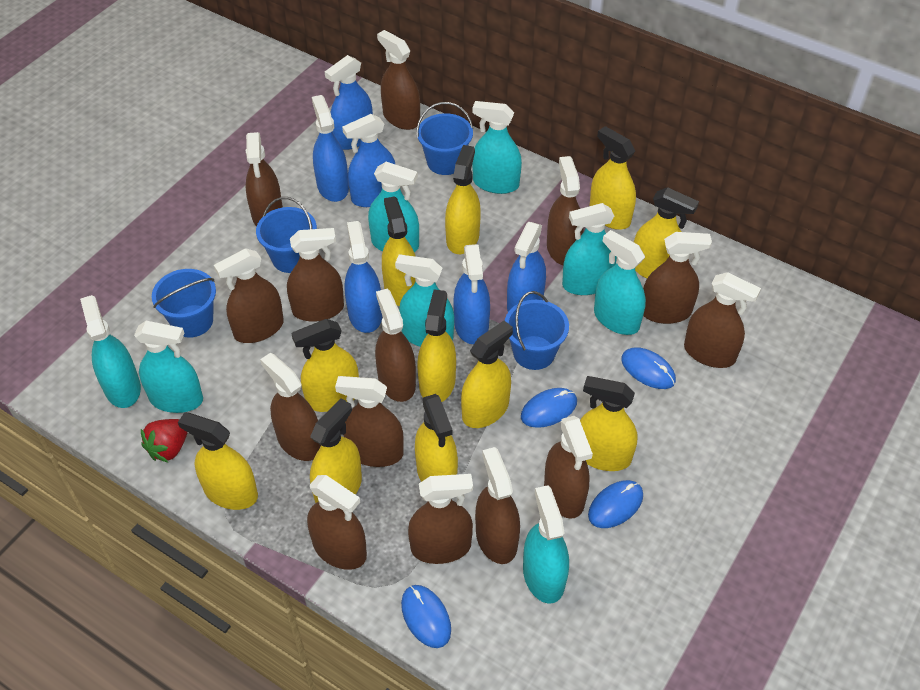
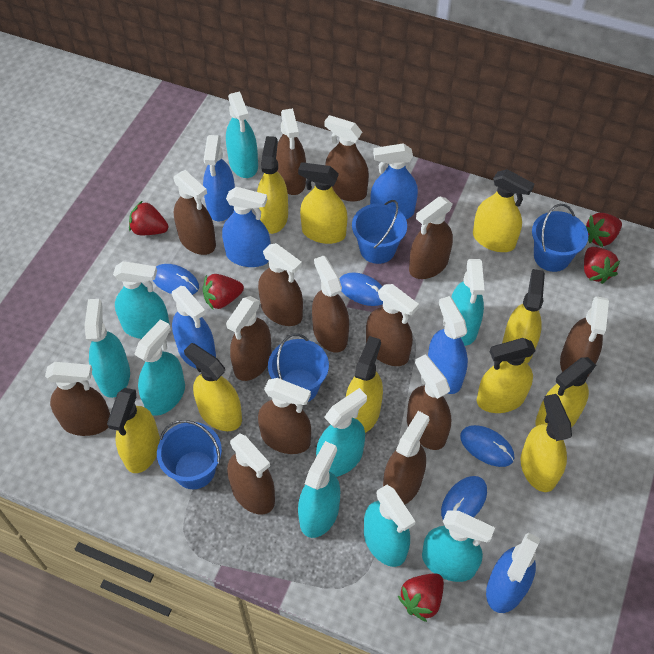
red strawberry: 1 -> 5
turquoise spray bottle: 8 -> 9
yellow spray bottle: 11 -> 10

